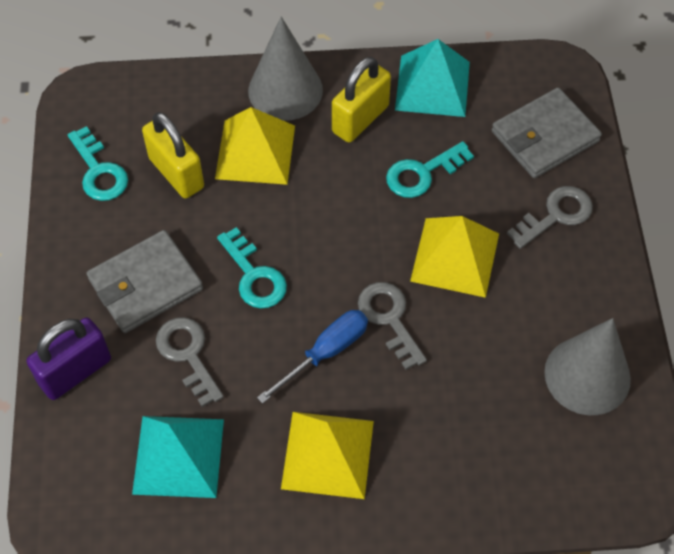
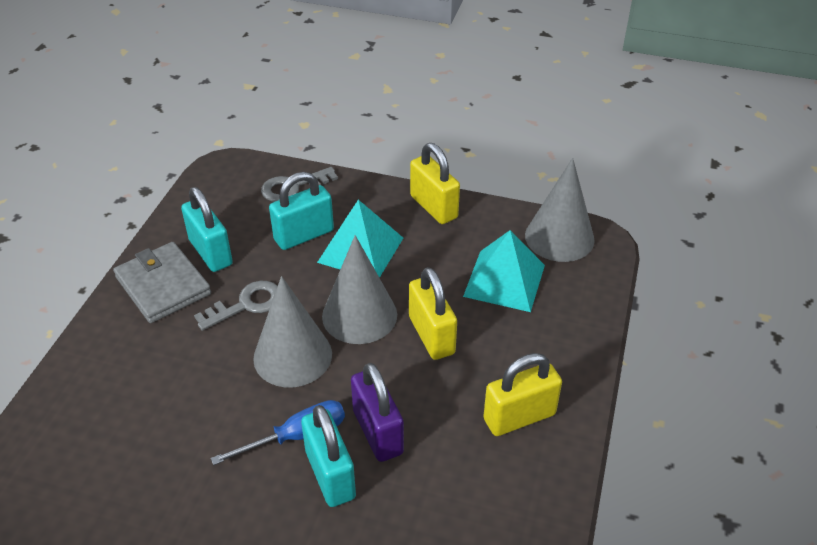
grey cone: 2 -> 3
grey key: 3 -> 2
grey wallet: 2 -> 1
turquoise key: 3 -> 0
turquoise padlock: 0 -> 3
yellow padlock: 2 -> 3
yellow pyramid: 3 -> 0

